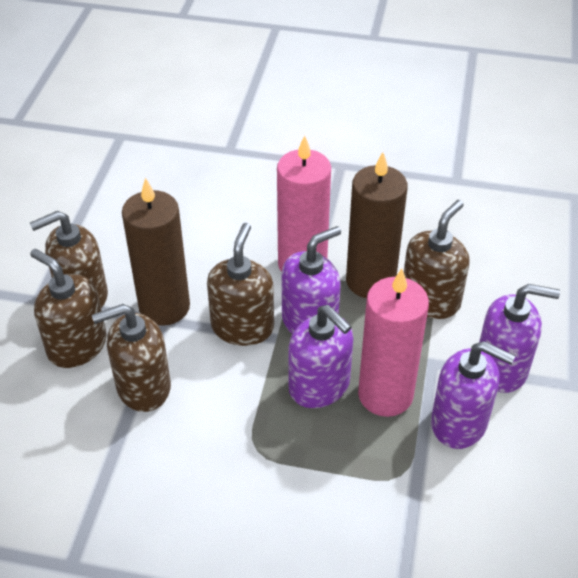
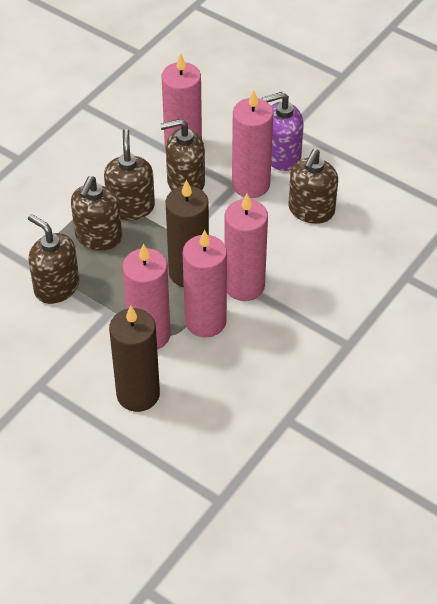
pink candle: 2 -> 5
purple soap dispenser: 4 -> 1

